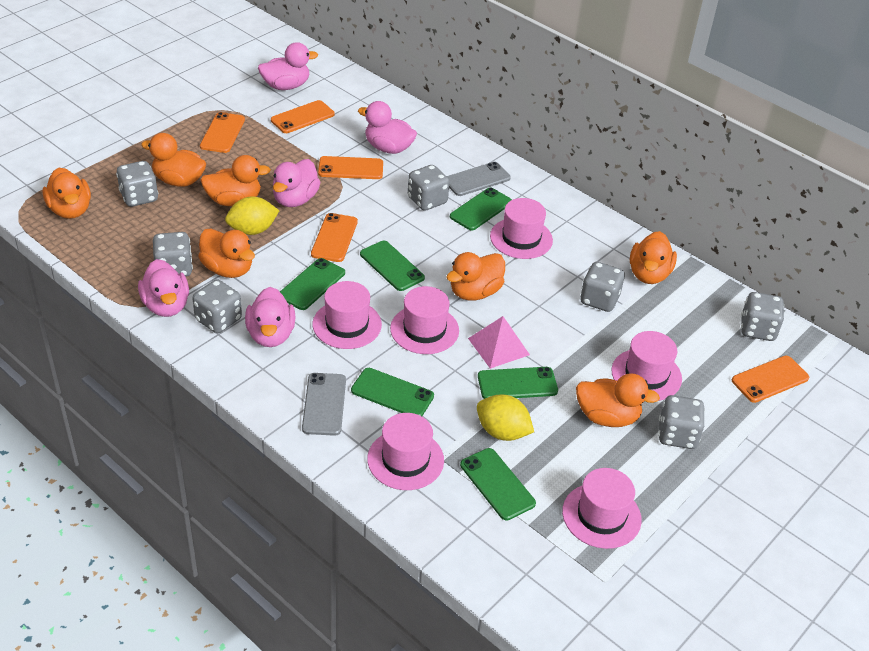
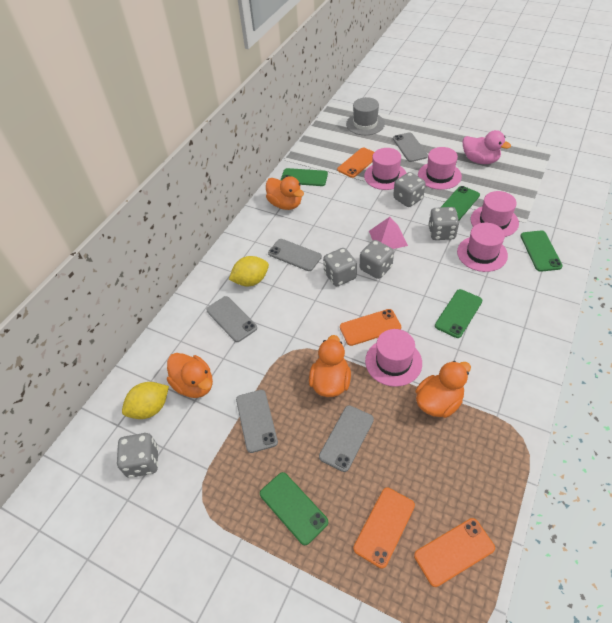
green phone: 6 -> 5
grey dice: 7 -> 5
grey hat: 0 -> 1
grey phone: 2 -> 5
orange duck: 7 -> 4
orange phone: 5 -> 4
pink duck: 5 -> 1
pink hat: 6 -> 5

